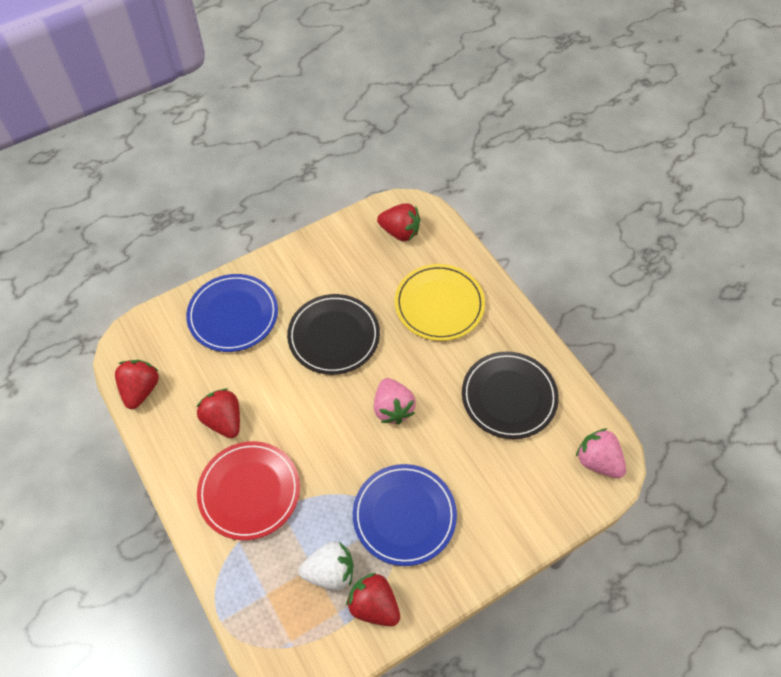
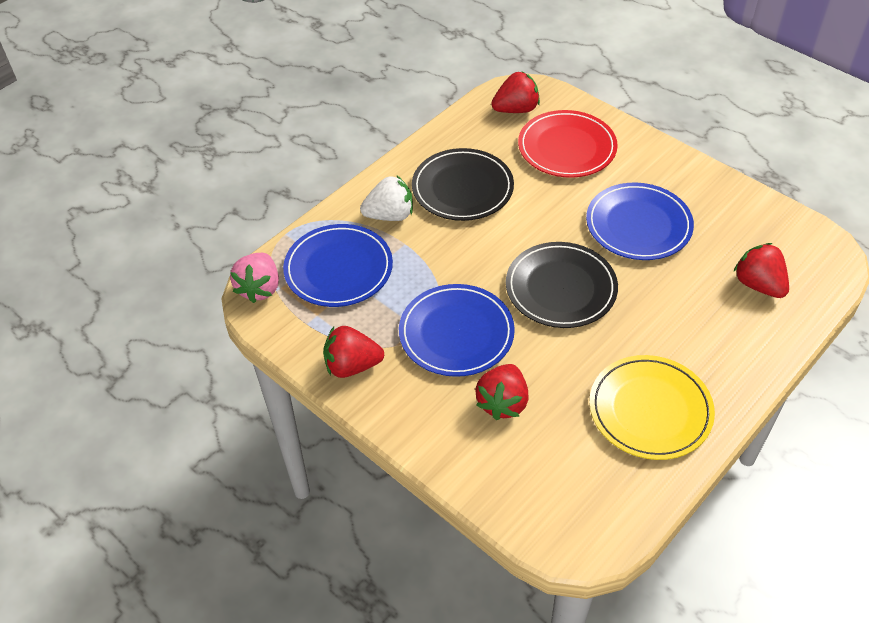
blue plate: 2 -> 3
pink strawberry: 2 -> 1

